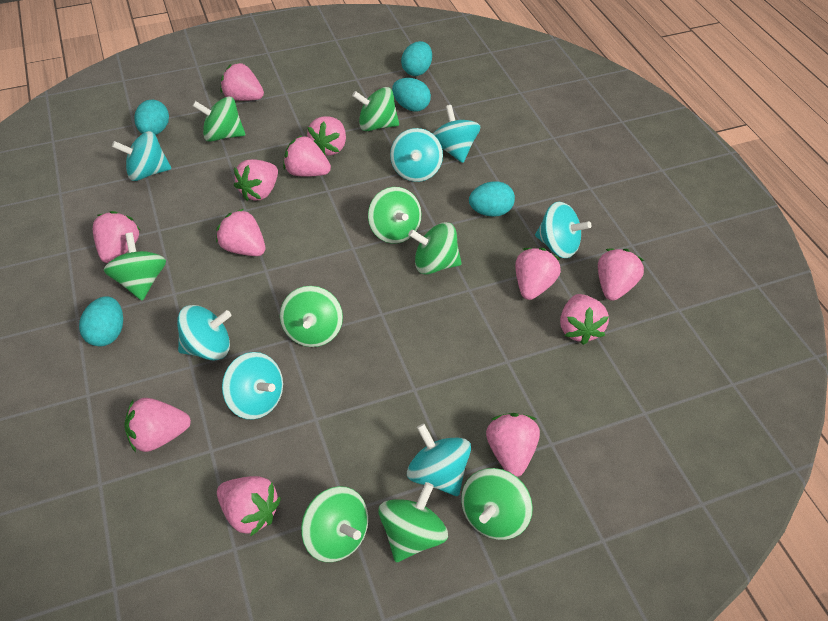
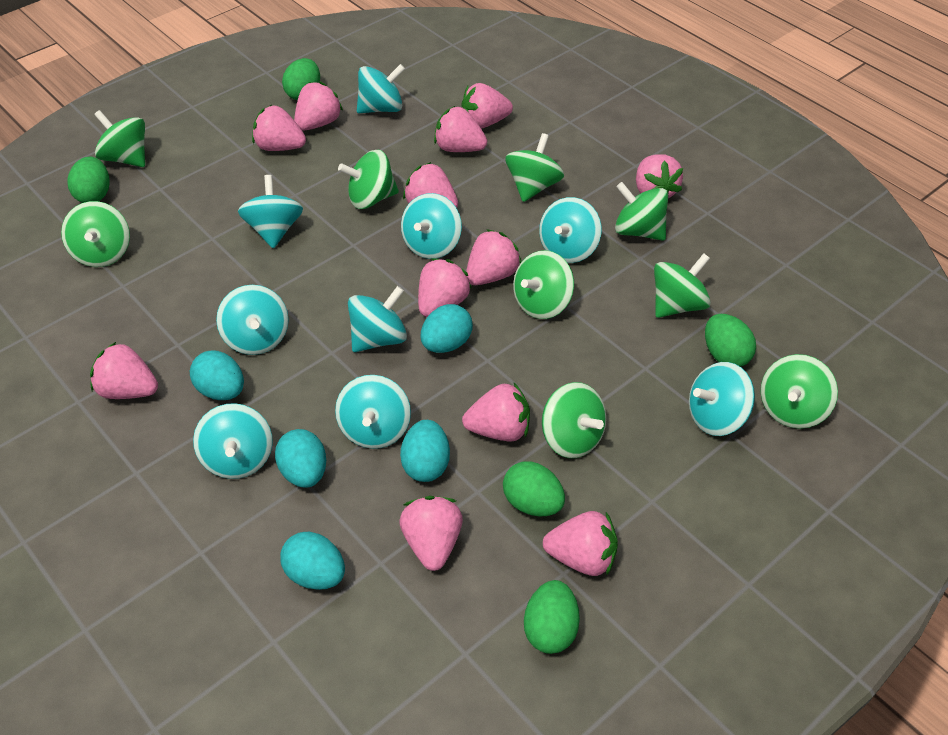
green egg: 0 -> 5
turquoise spinning top: 7 -> 9

